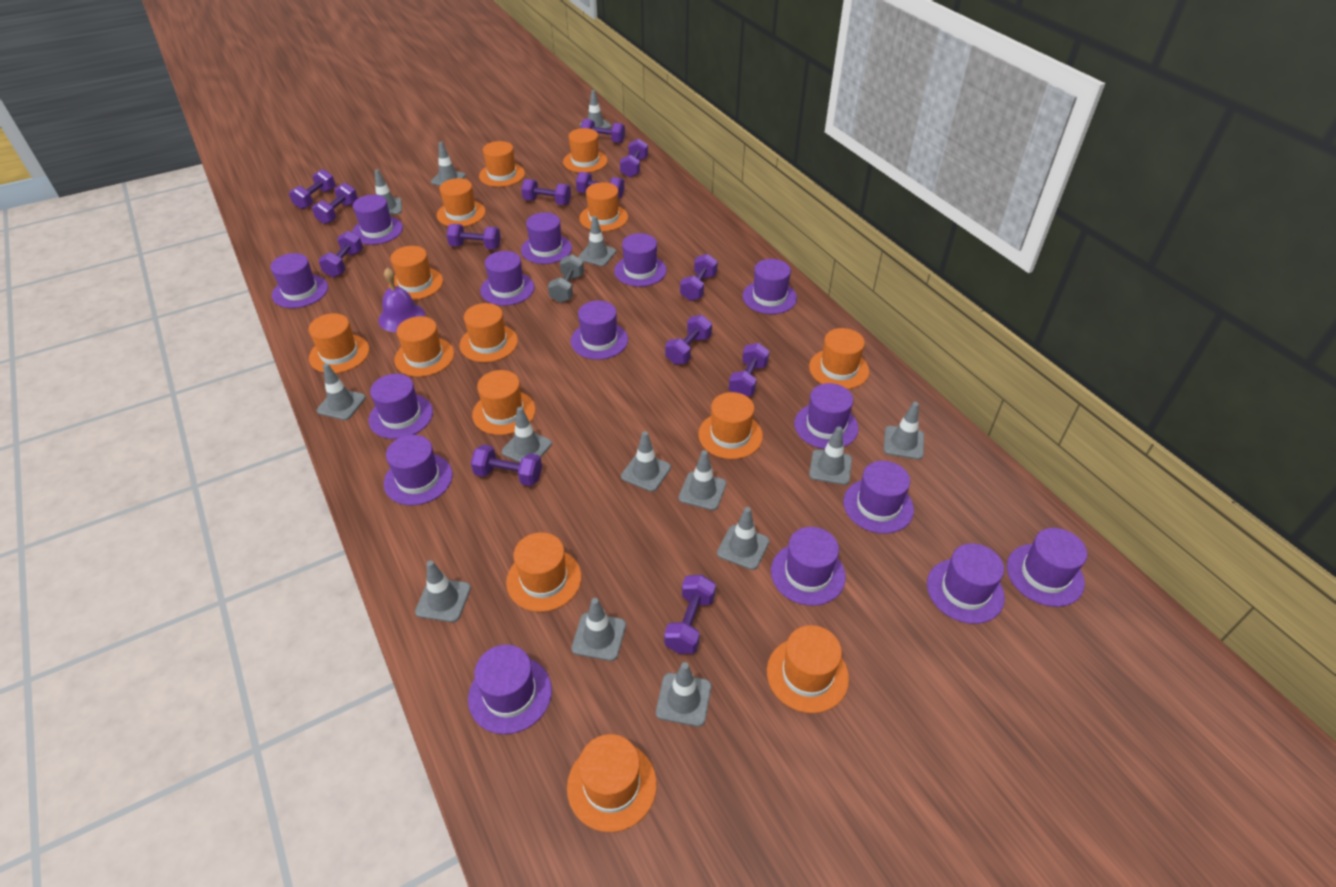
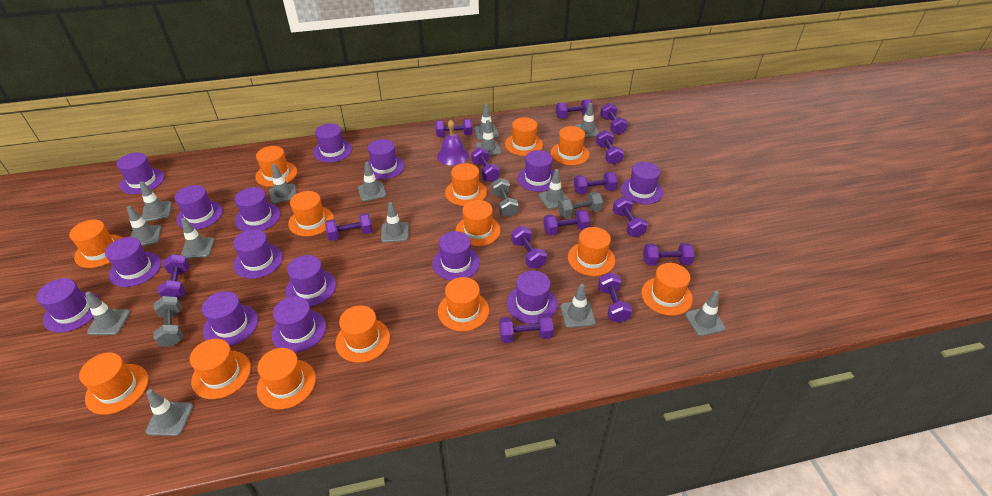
grey dumbbell: 1 -> 3
purple dumbbell: 13 -> 14

